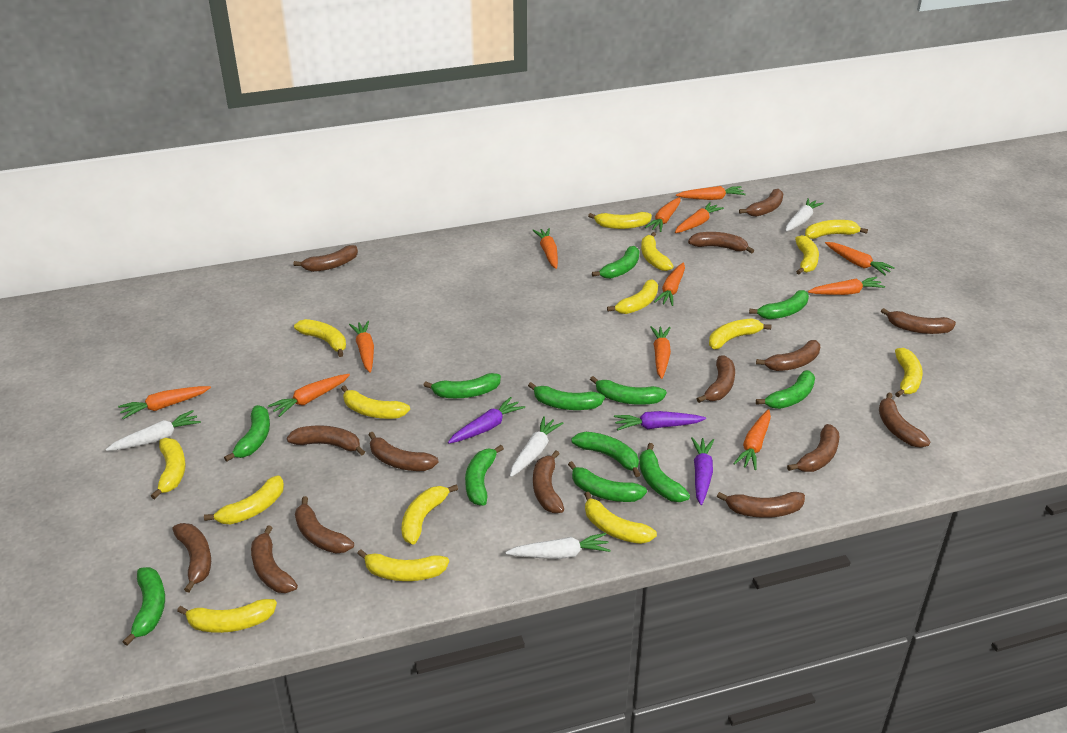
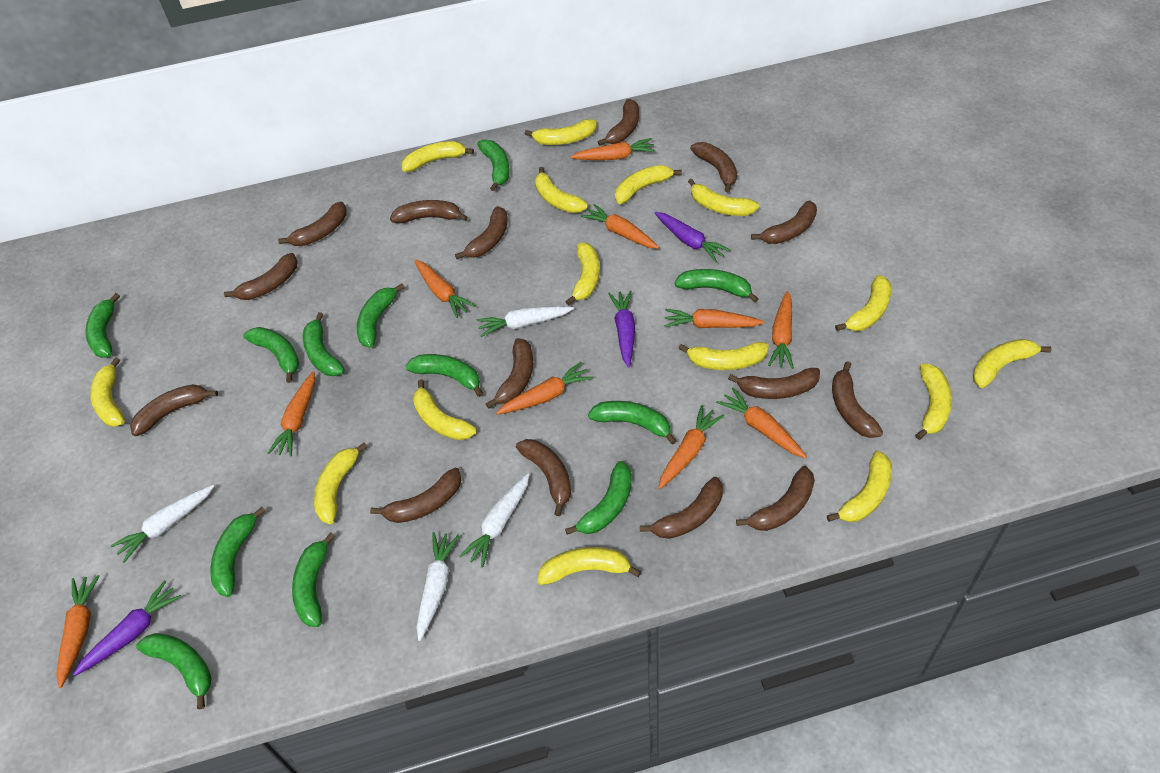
orange carrot: 12 -> 10

